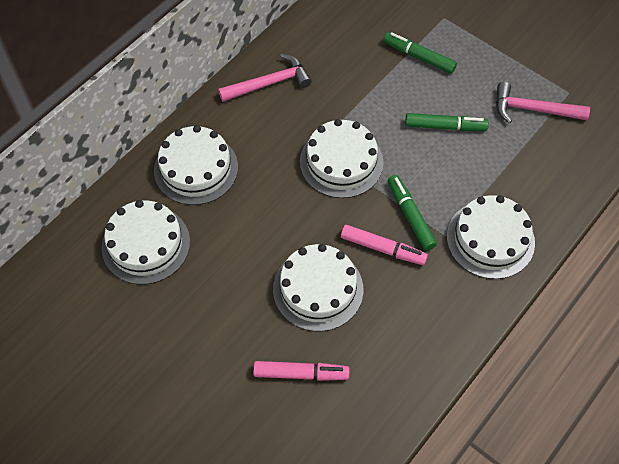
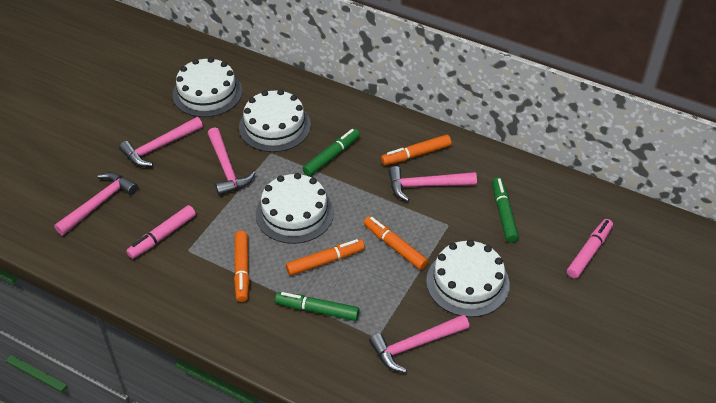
orange marker: 0 -> 4
pink hammer: 2 -> 5
white cake: 5 -> 4

